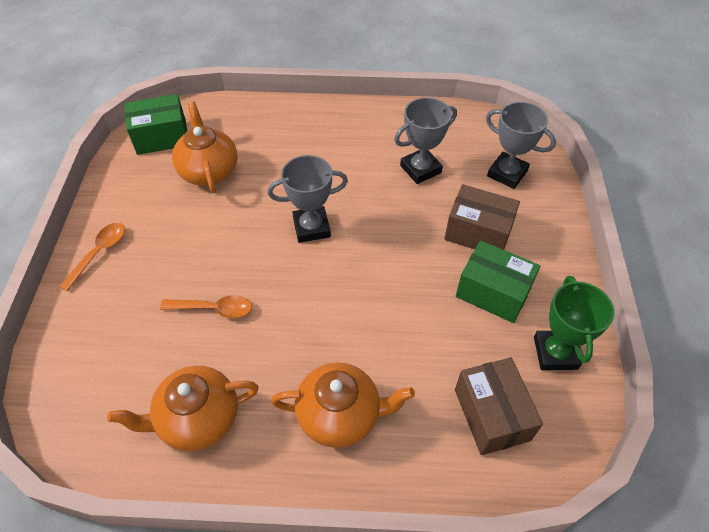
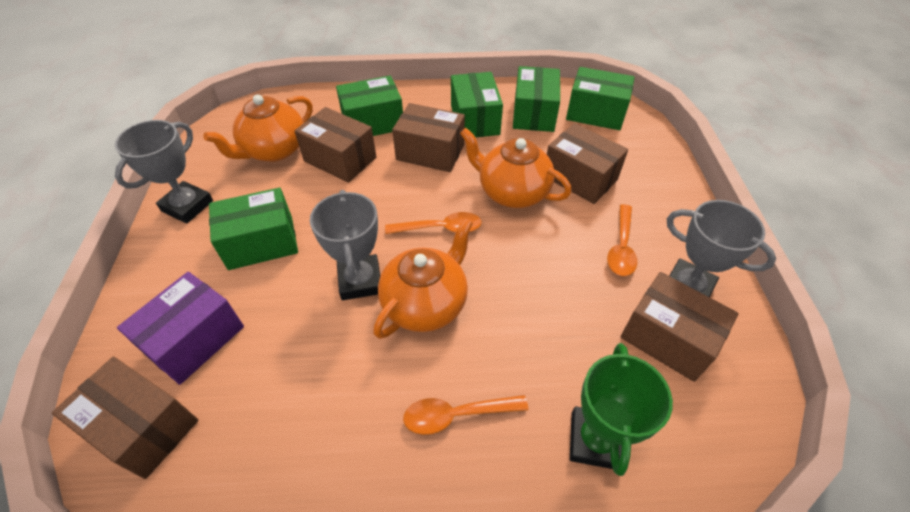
brown box: 2 -> 5
green box: 2 -> 5
orange spoon: 2 -> 3
purple box: 0 -> 1

